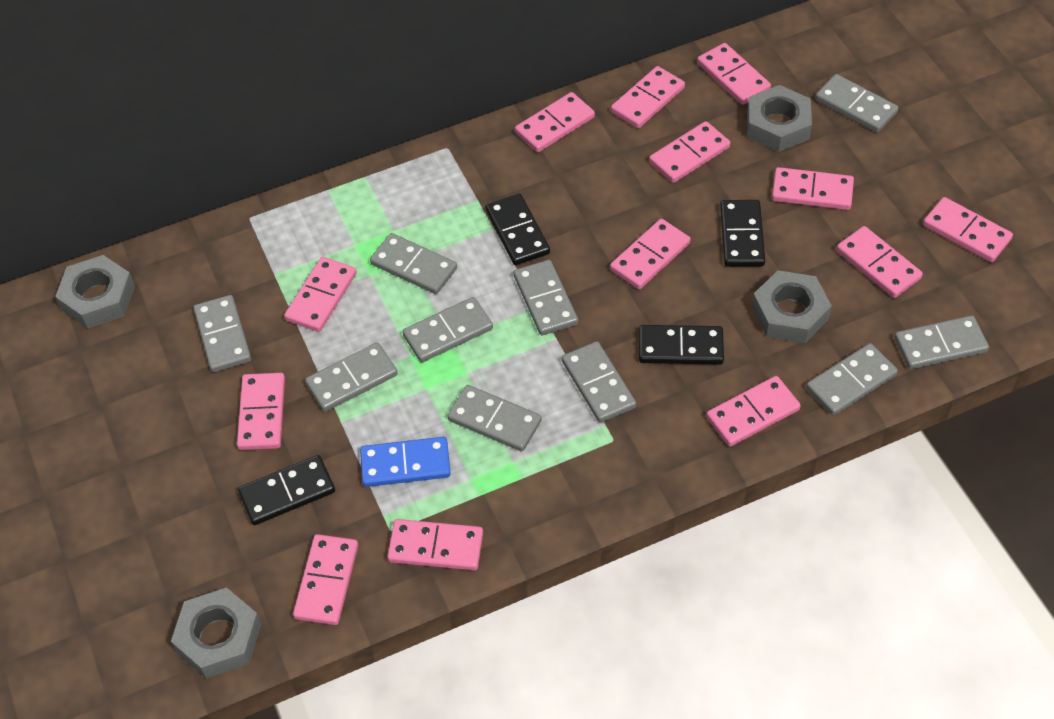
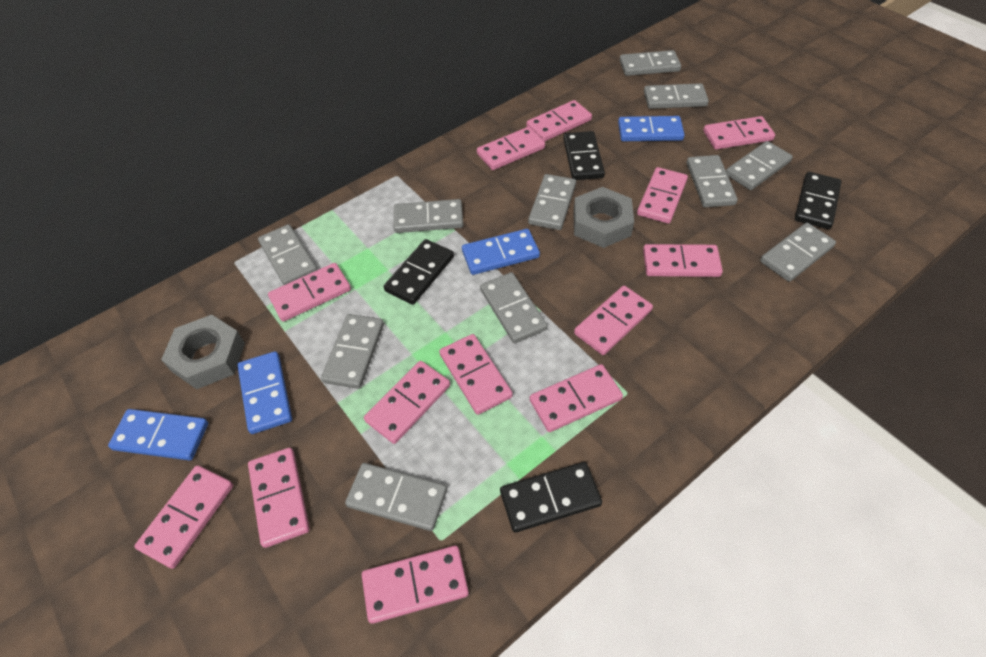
blue domino: 1 -> 4
grey domino: 10 -> 11
grey nut: 4 -> 2

